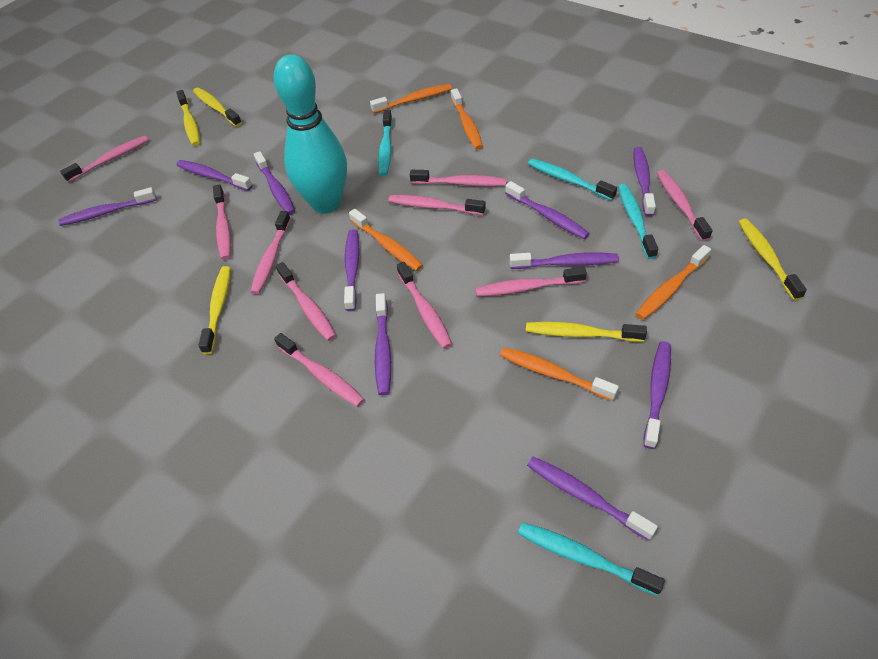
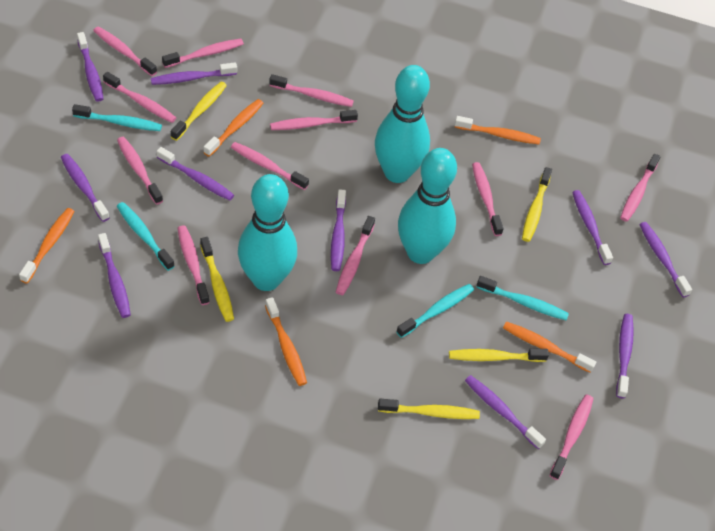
pink toothbrush: 10 -> 12
turquoise bowling pin: 1 -> 3

